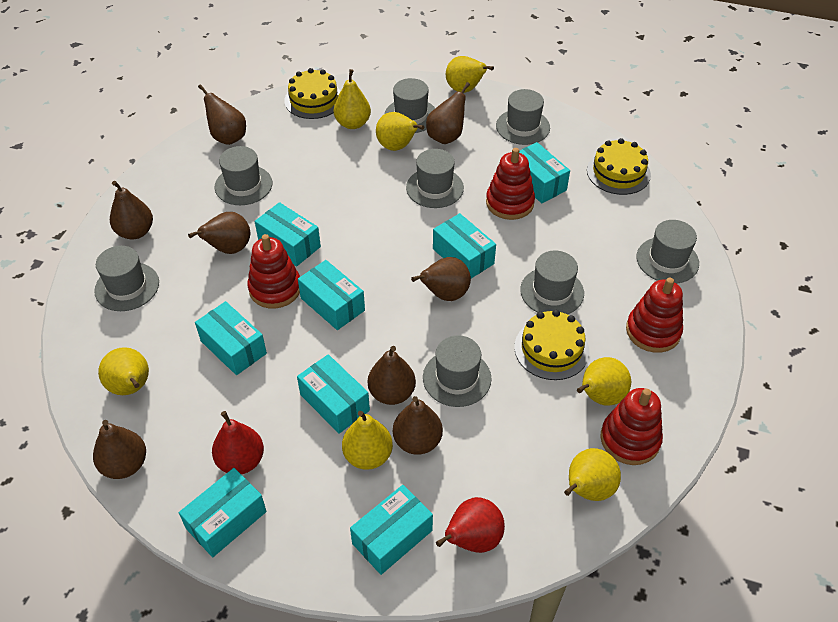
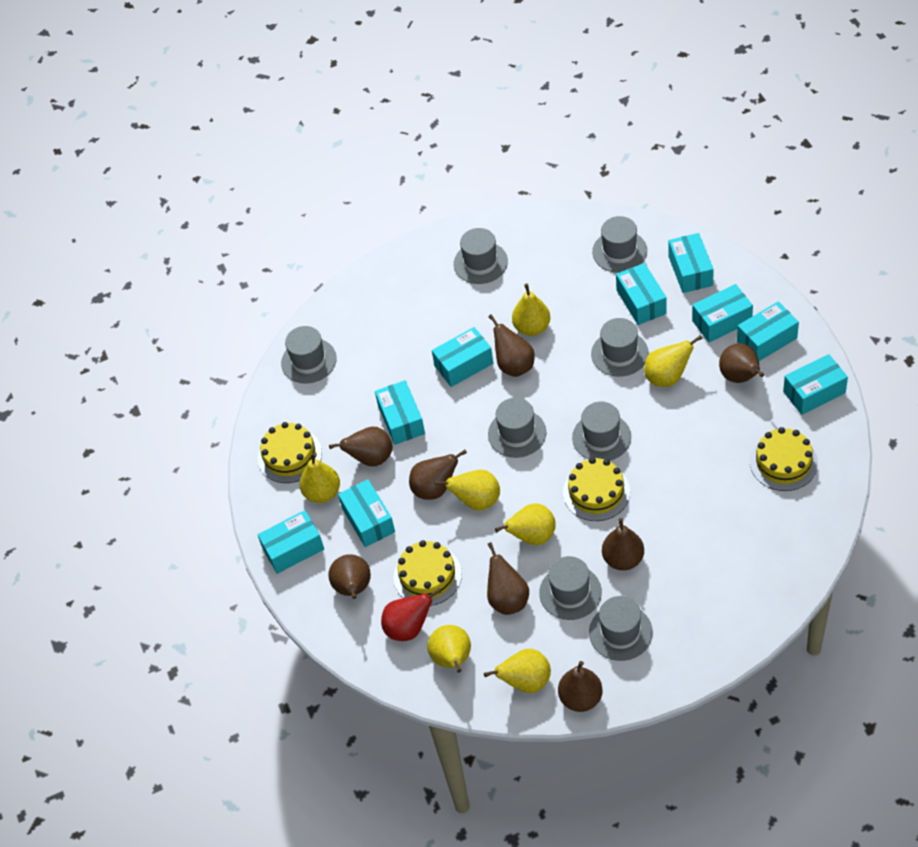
red pear: 2 -> 1
red stacking toy: 4 -> 0
turquoise box: 8 -> 9
yellow cake: 3 -> 4

